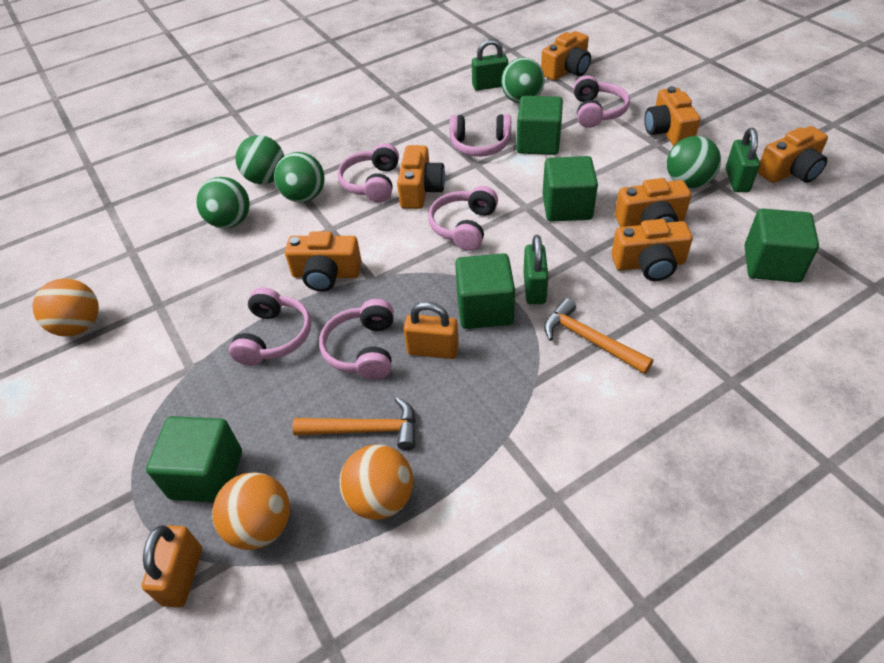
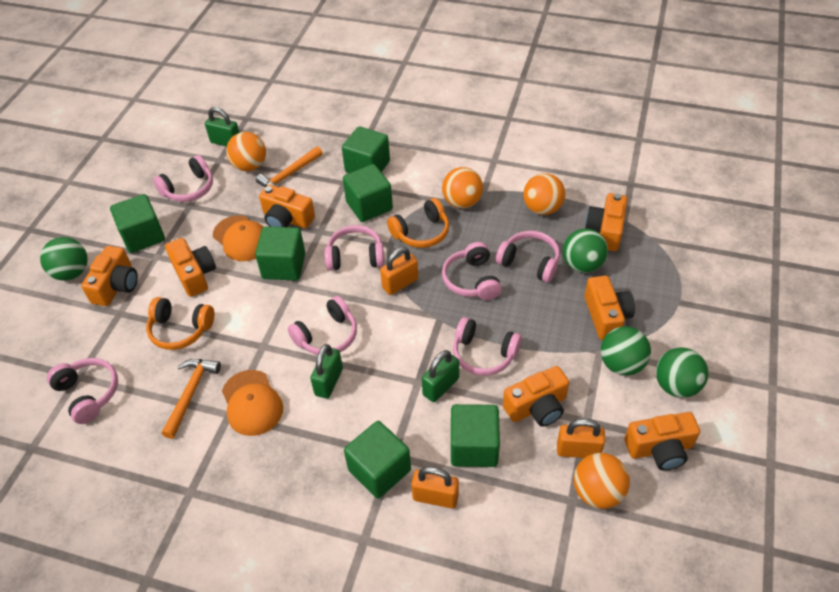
green ball: 5 -> 4
green cube: 5 -> 6
orange ball: 3 -> 4
orange cap: 0 -> 2
orange headphones: 0 -> 2
orange padlock: 2 -> 3
pink headphones: 6 -> 7

